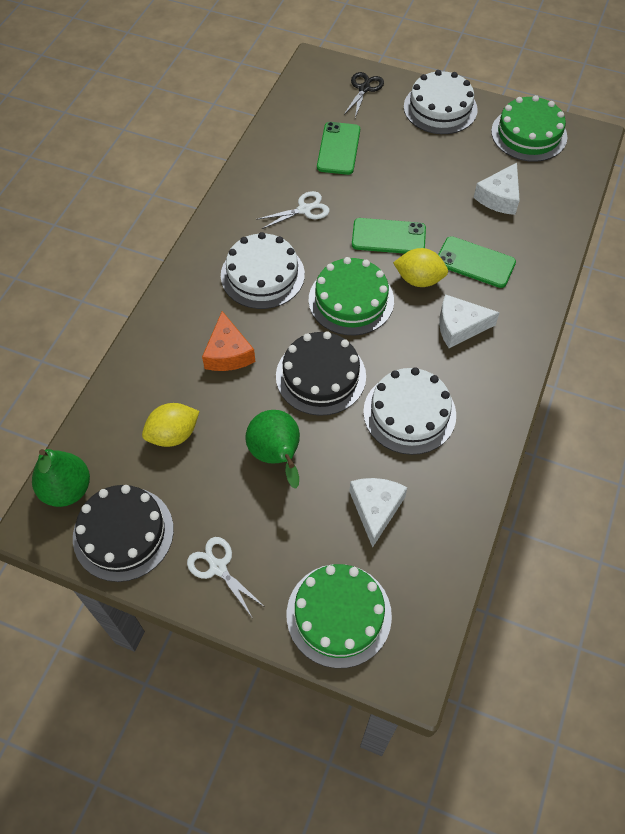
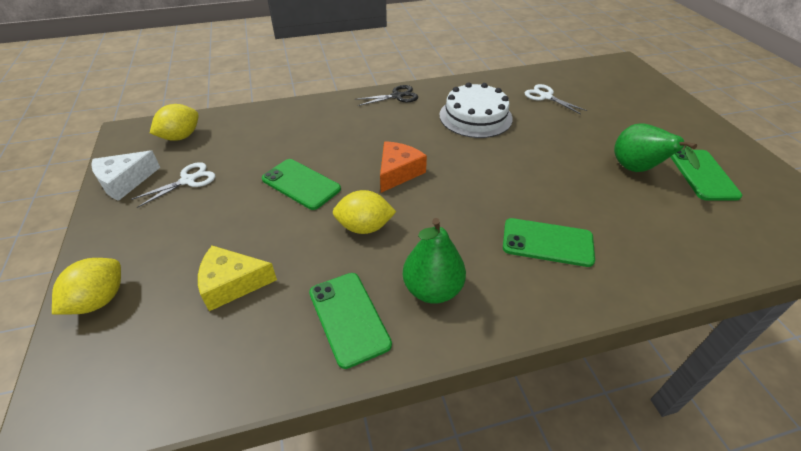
black cake: 2 -> 0
green cake: 3 -> 0
green phone: 3 -> 4
white cake: 3 -> 1
white cheese: 3 -> 1
yellow cheese: 0 -> 1
yellow lemon: 2 -> 3

